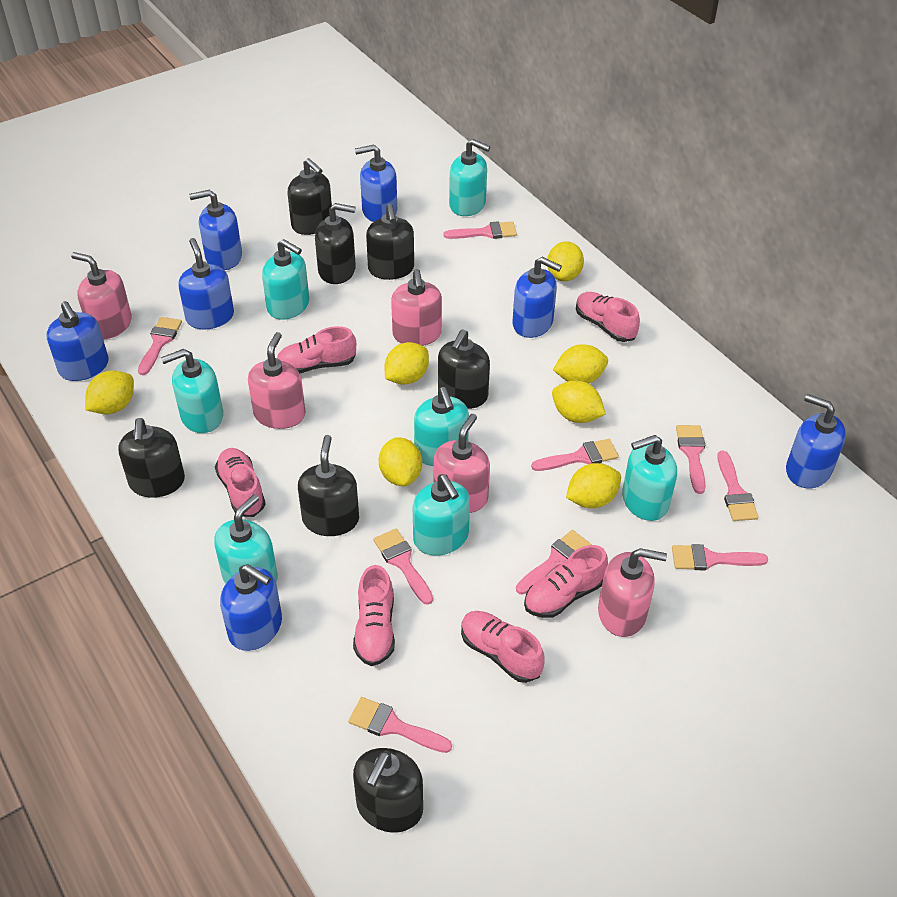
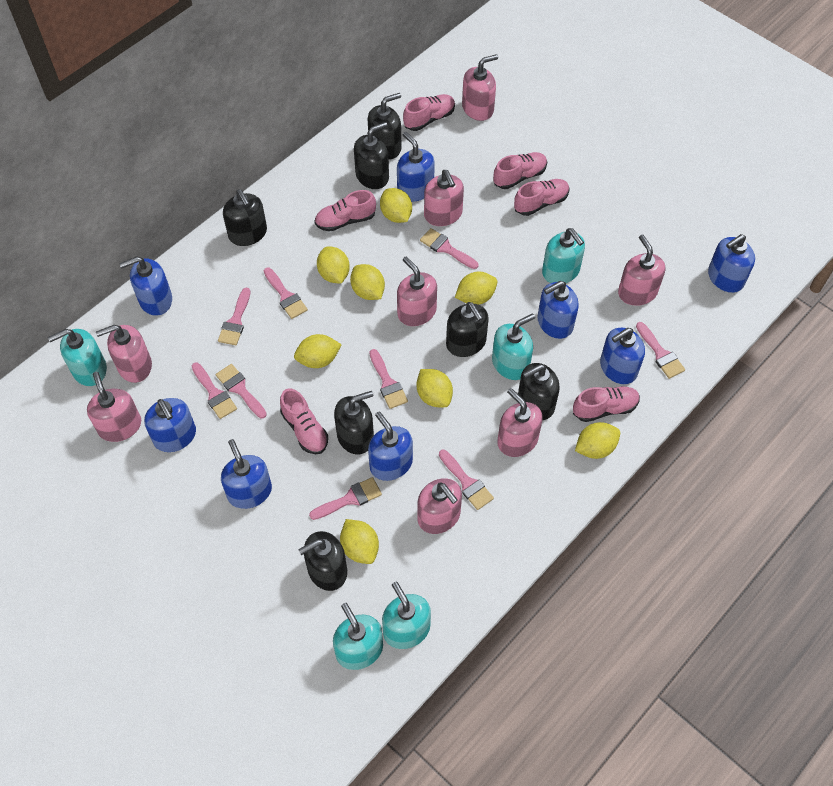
blue soap dispenser: 7 -> 8
pink soap dispenser: 5 -> 8
turquoise soap dispenser: 7 -> 5
yellow lemon: 7 -> 8

